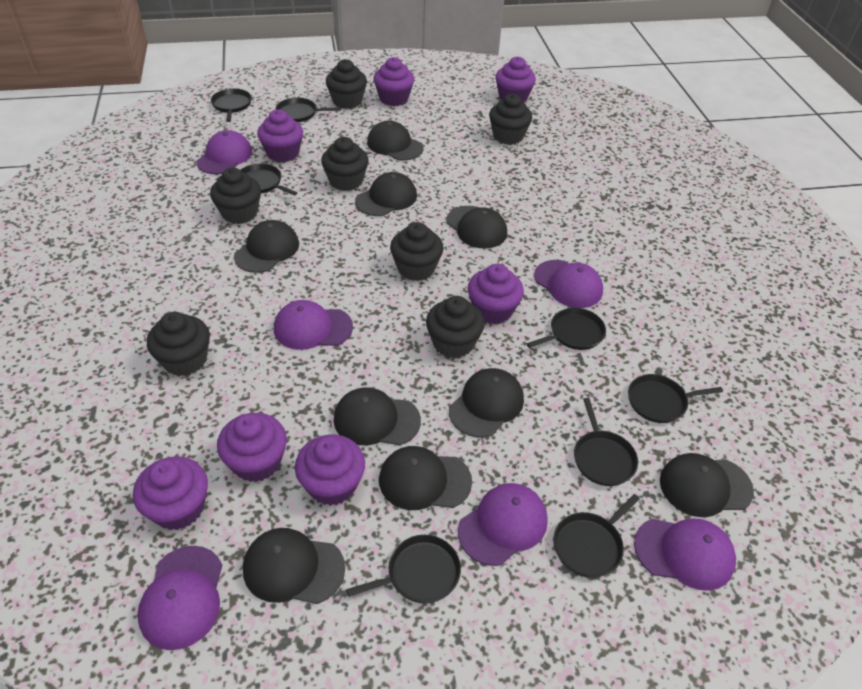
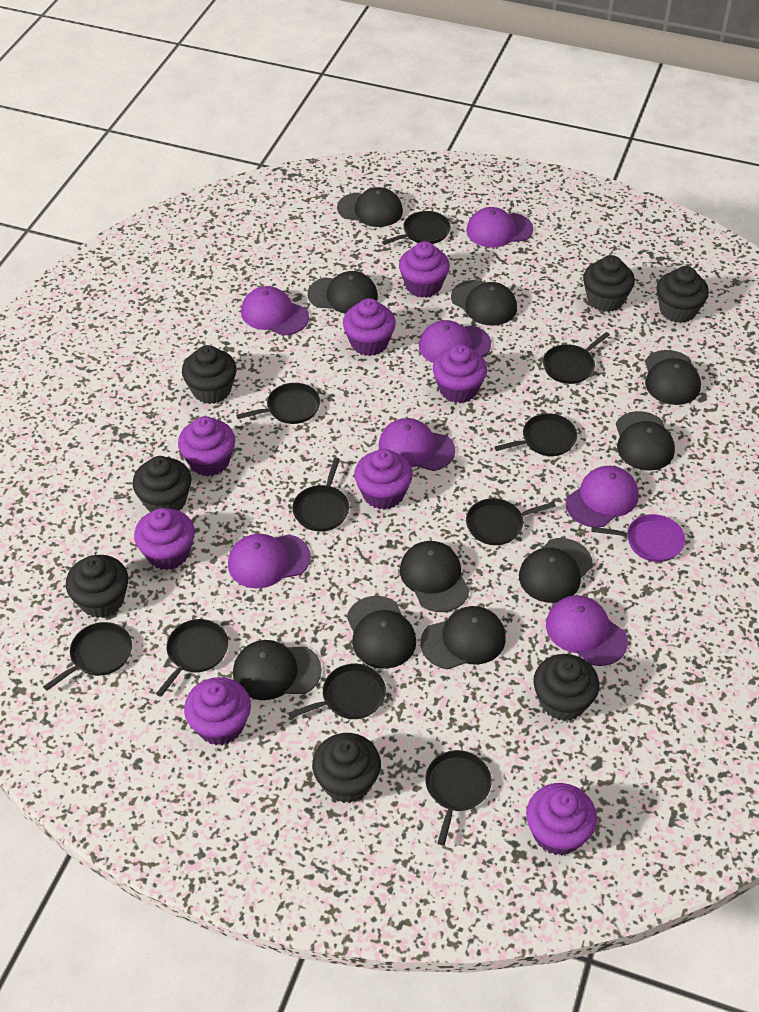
black cap: 9 -> 10
black pan: 8 -> 10
purple cap: 6 -> 7
purple cupcake: 7 -> 8
purple pan: 0 -> 1

